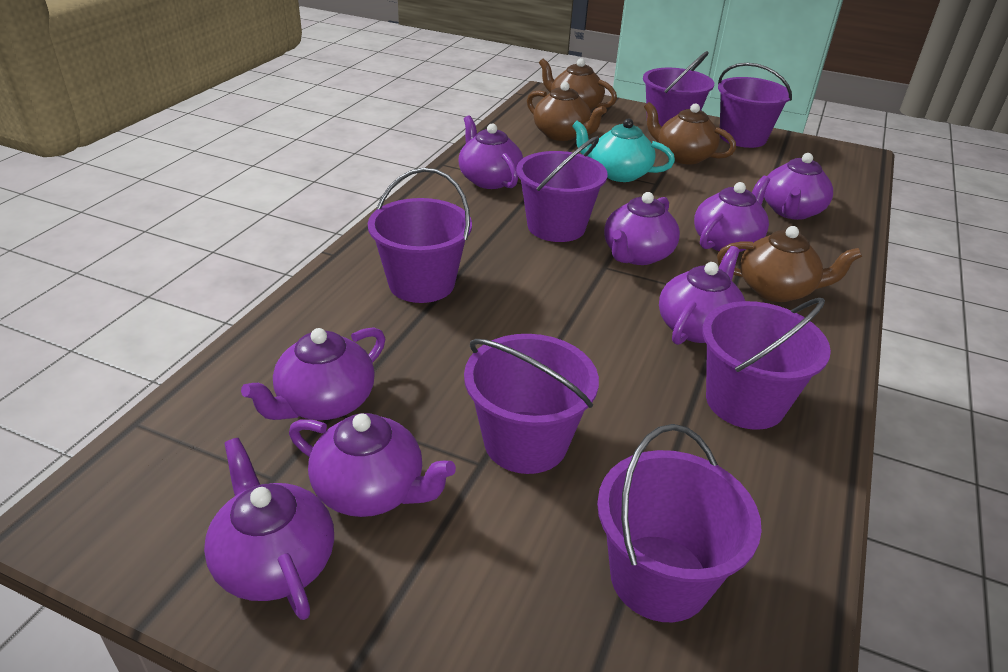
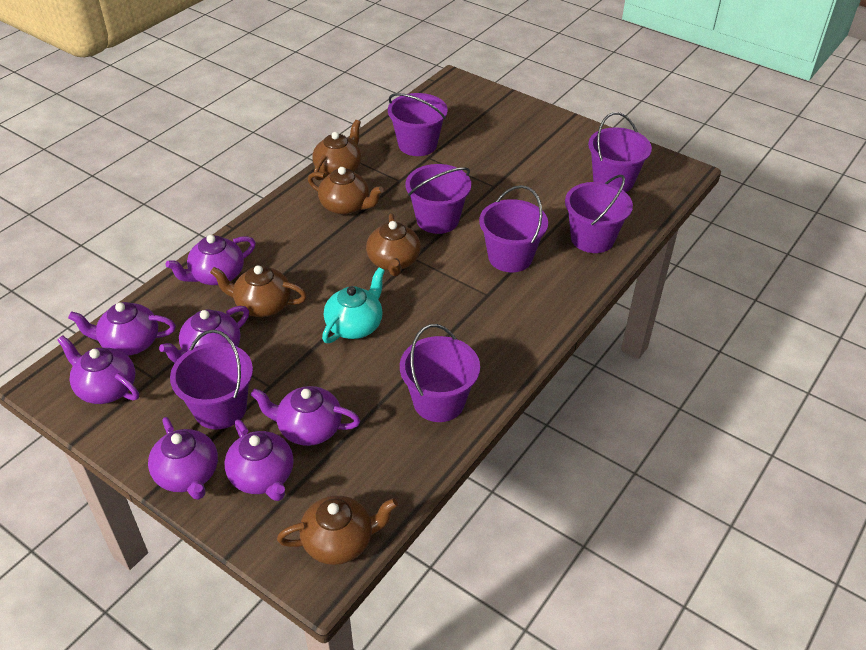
brown teapot: 4 -> 5
purple teapot: 8 -> 7

